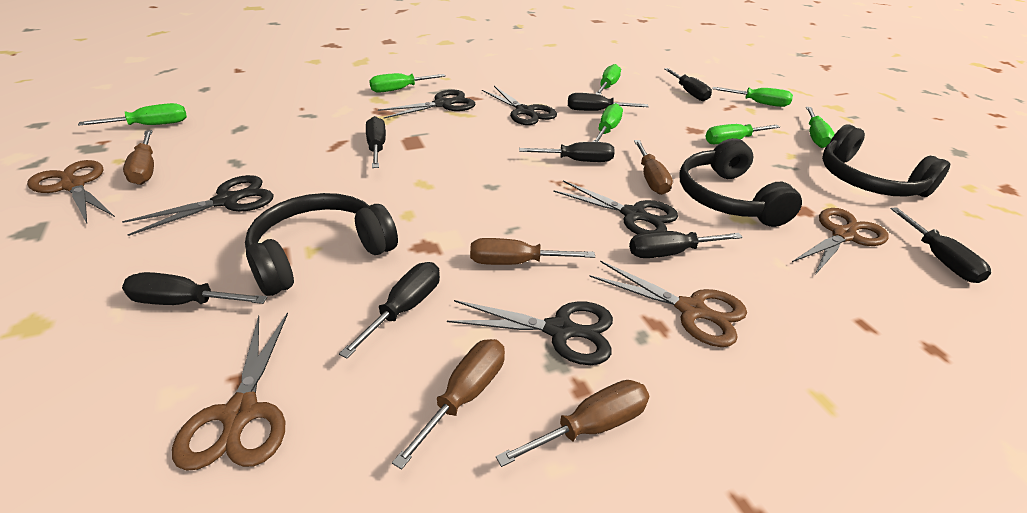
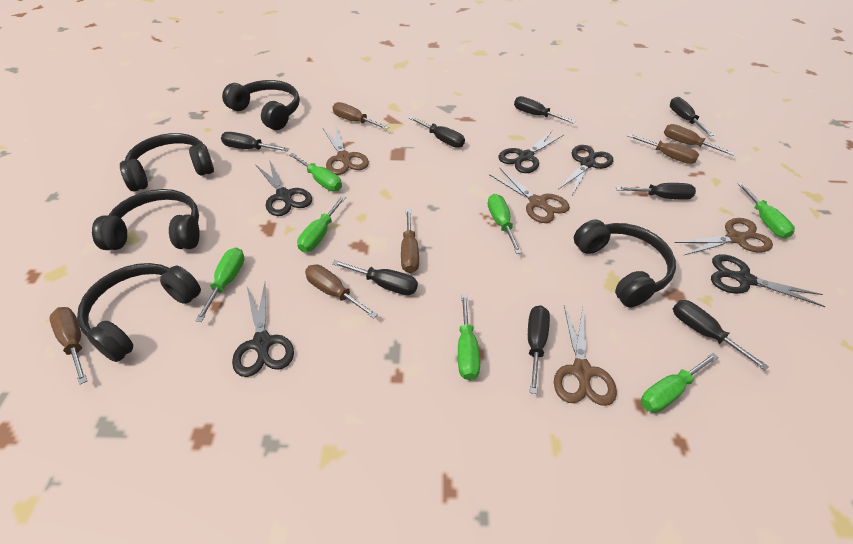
black headphones: 3 -> 5
brown screwdriver: 5 -> 6

